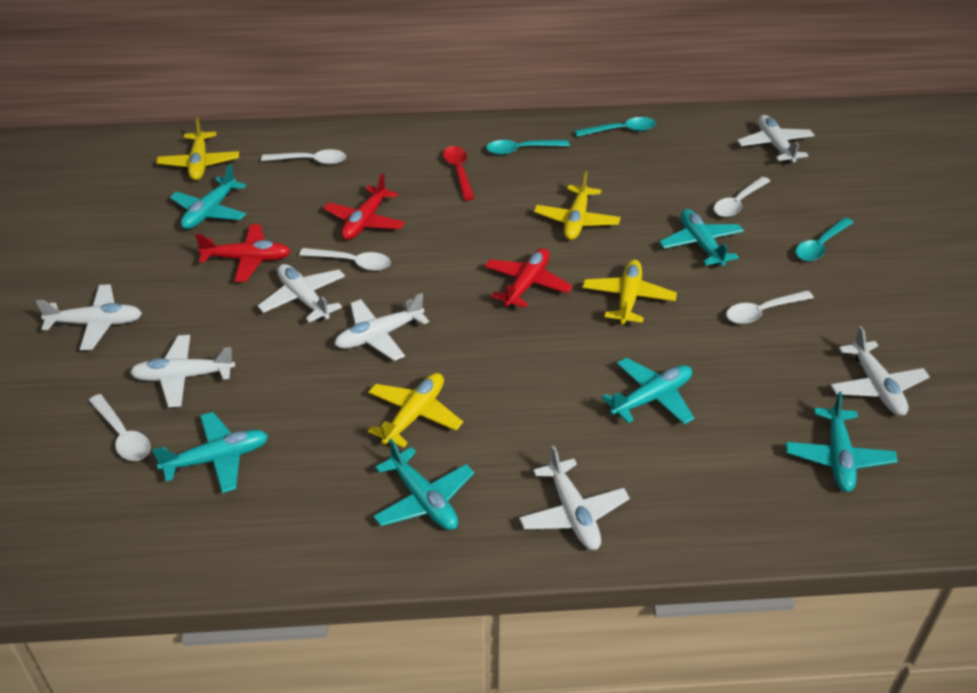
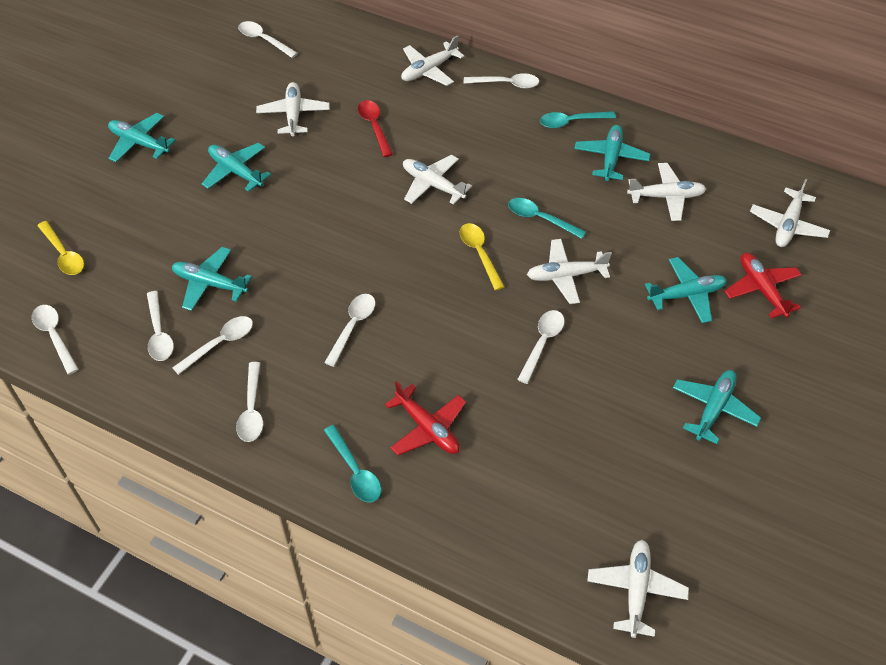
red plane: 3 -> 2
white spoon: 5 -> 8
yellow plane: 4 -> 0
yellow spoon: 0 -> 2

